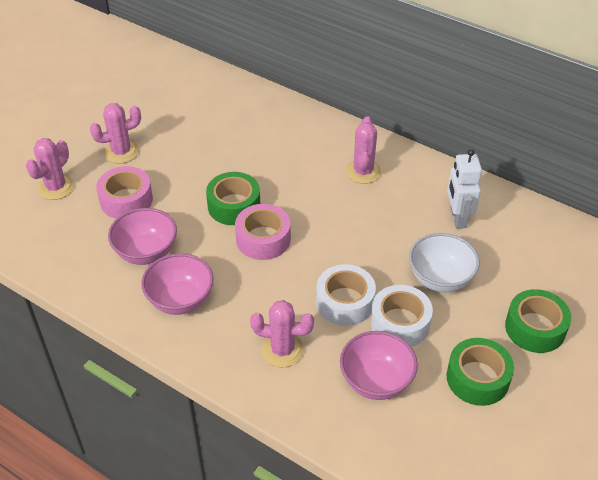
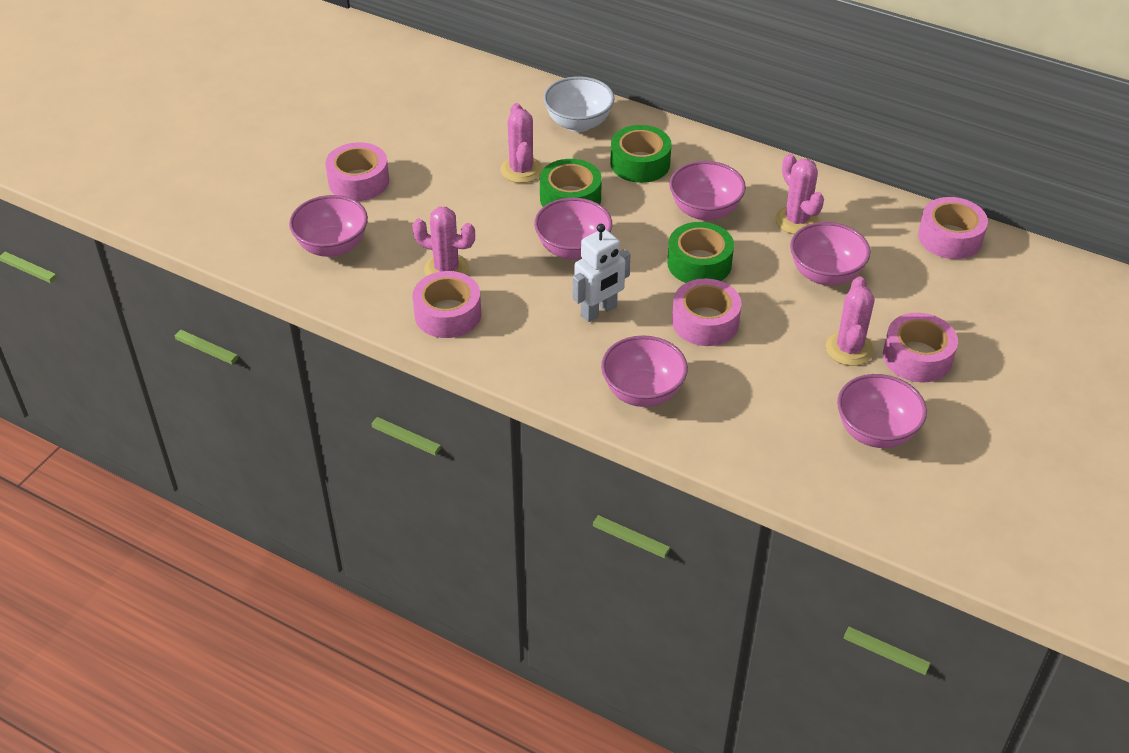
pink bowl: 3 -> 6
pink tape: 2 -> 5
white tape: 2 -> 0

